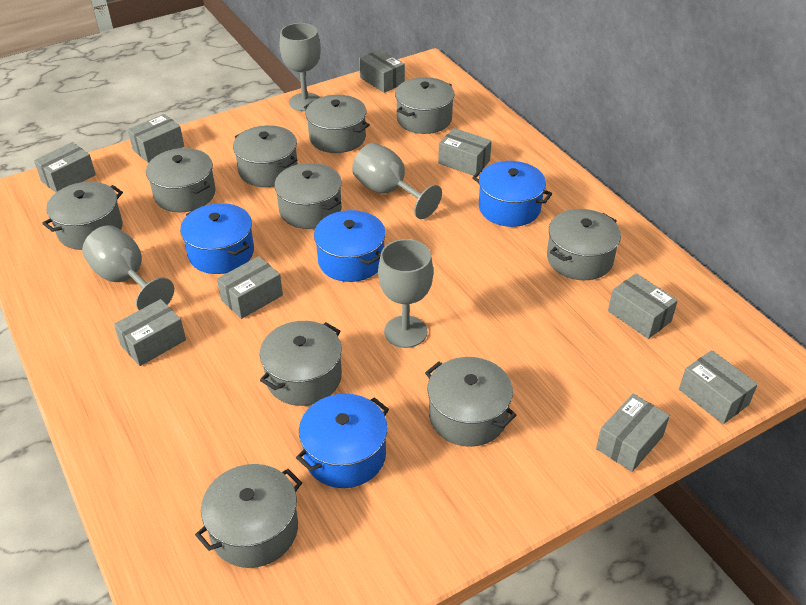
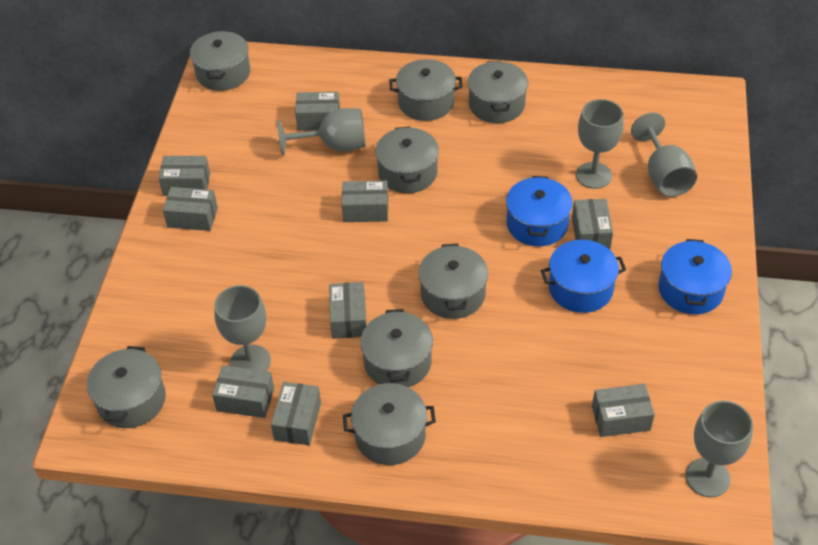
blue pot: 4 -> 3
grey goblet: 4 -> 5
grey pot: 10 -> 8

